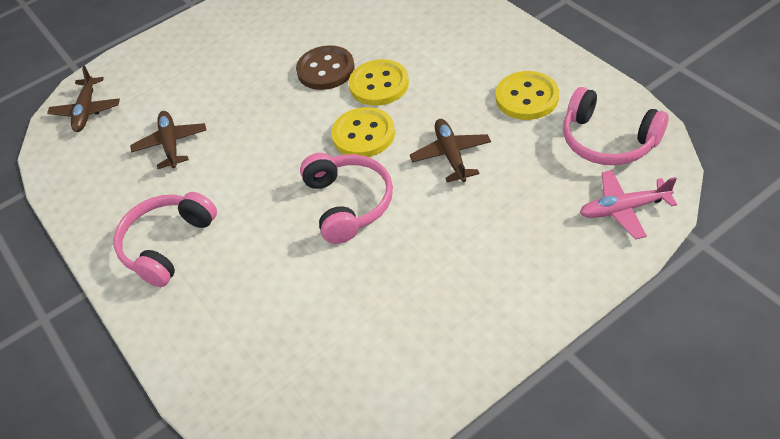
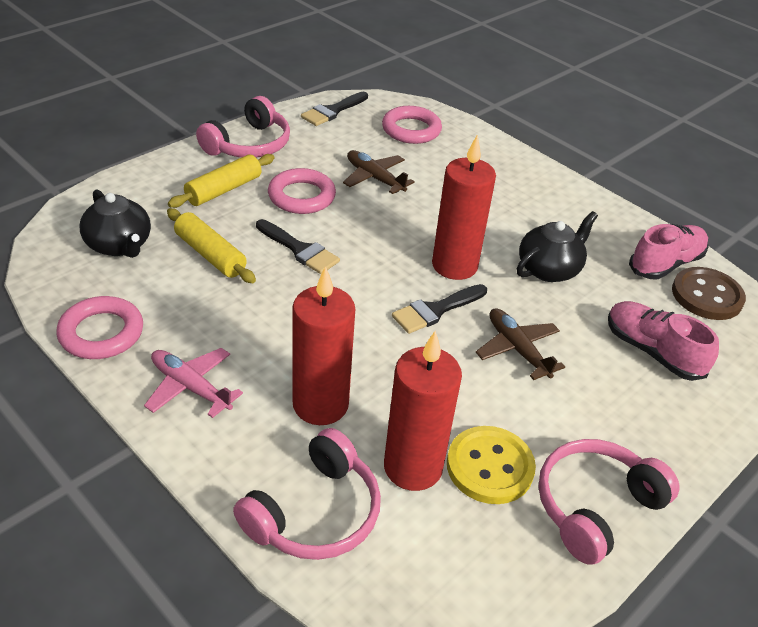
black brush: 0 -> 3
black teapot: 0 -> 2
brown plane: 3 -> 2
pink ring: 0 -> 3
pink shoe: 0 -> 2
red candle: 0 -> 3
yellow button: 3 -> 1
yellow rolling pin: 0 -> 2

